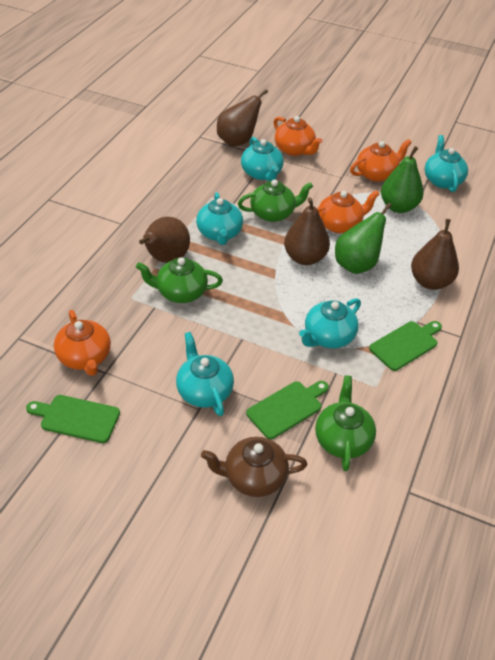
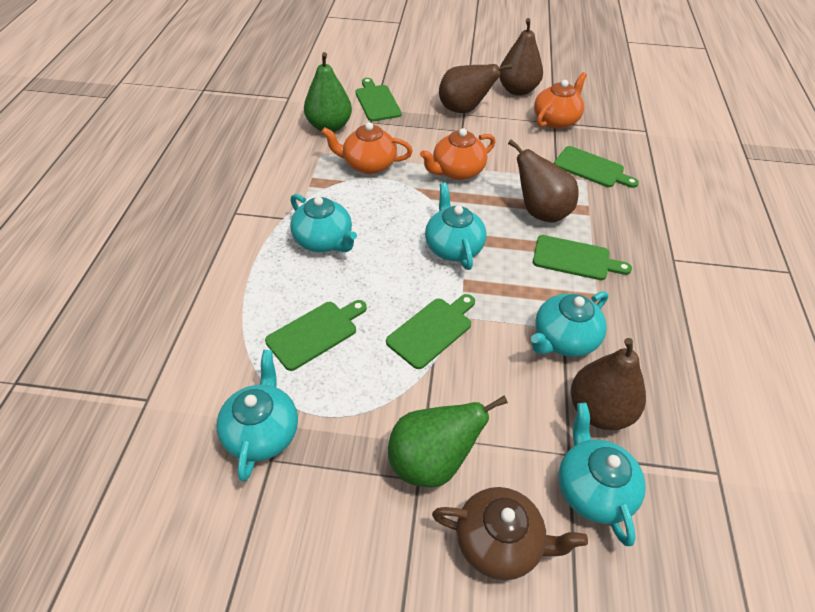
green cutting board: 3 -> 5
green teapot: 3 -> 0
orange teapot: 4 -> 3

